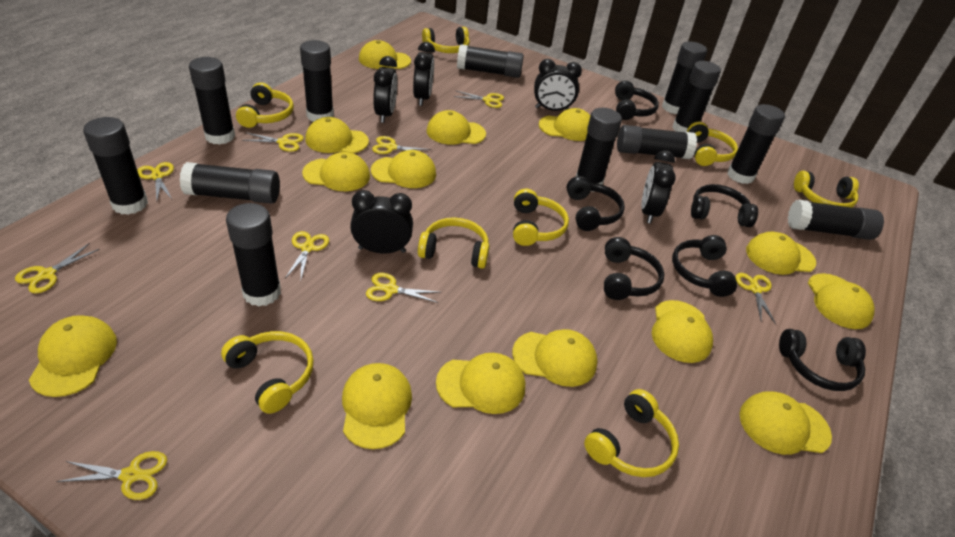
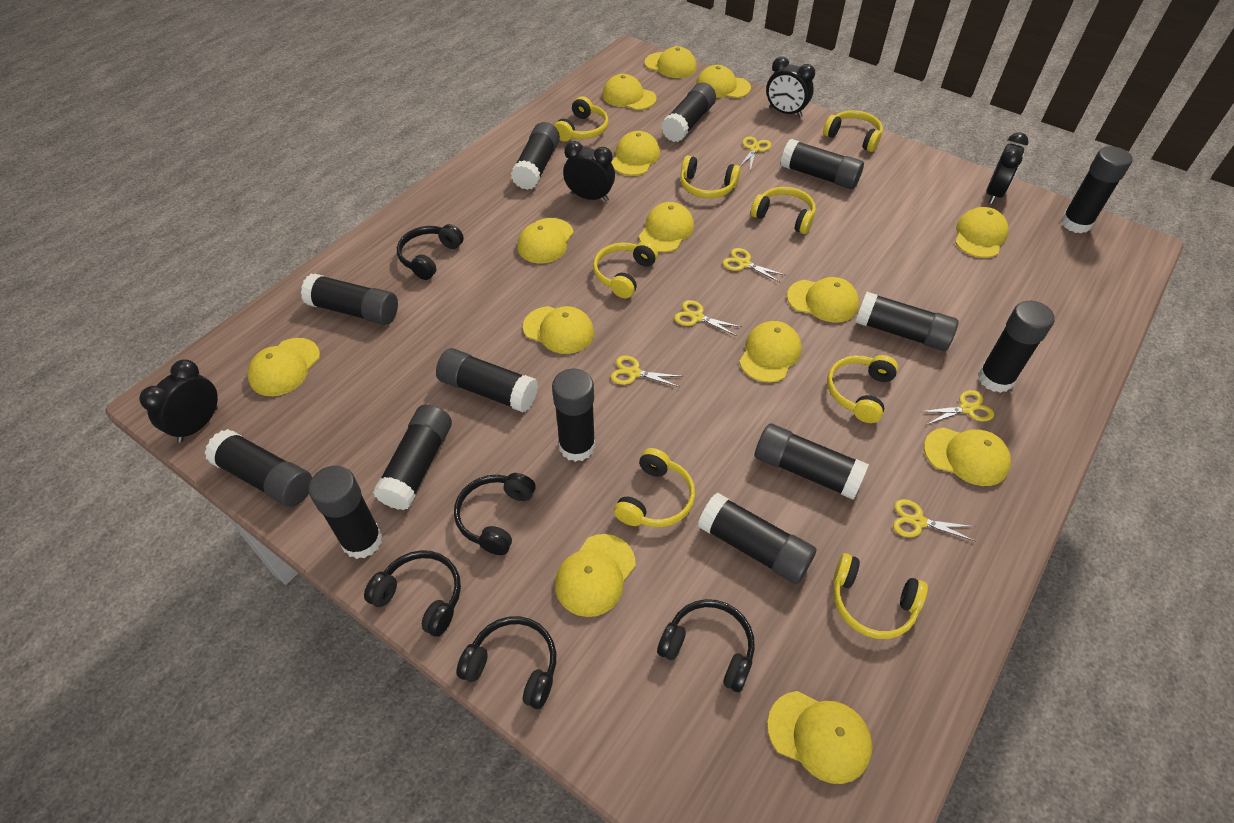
black clock: 5 -> 4
black glue stick: 12 -> 14
black headphones: 6 -> 5
yellow scissors: 9 -> 6

